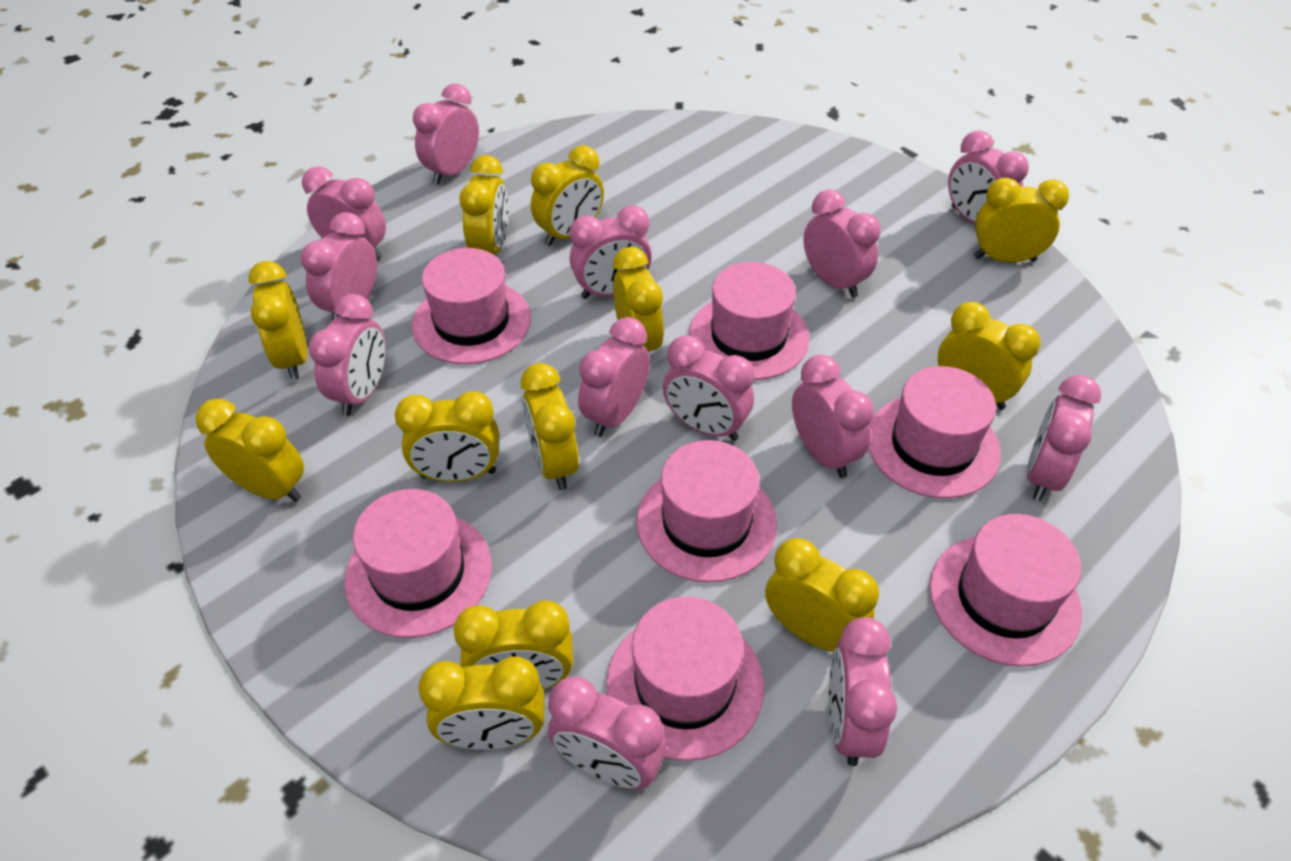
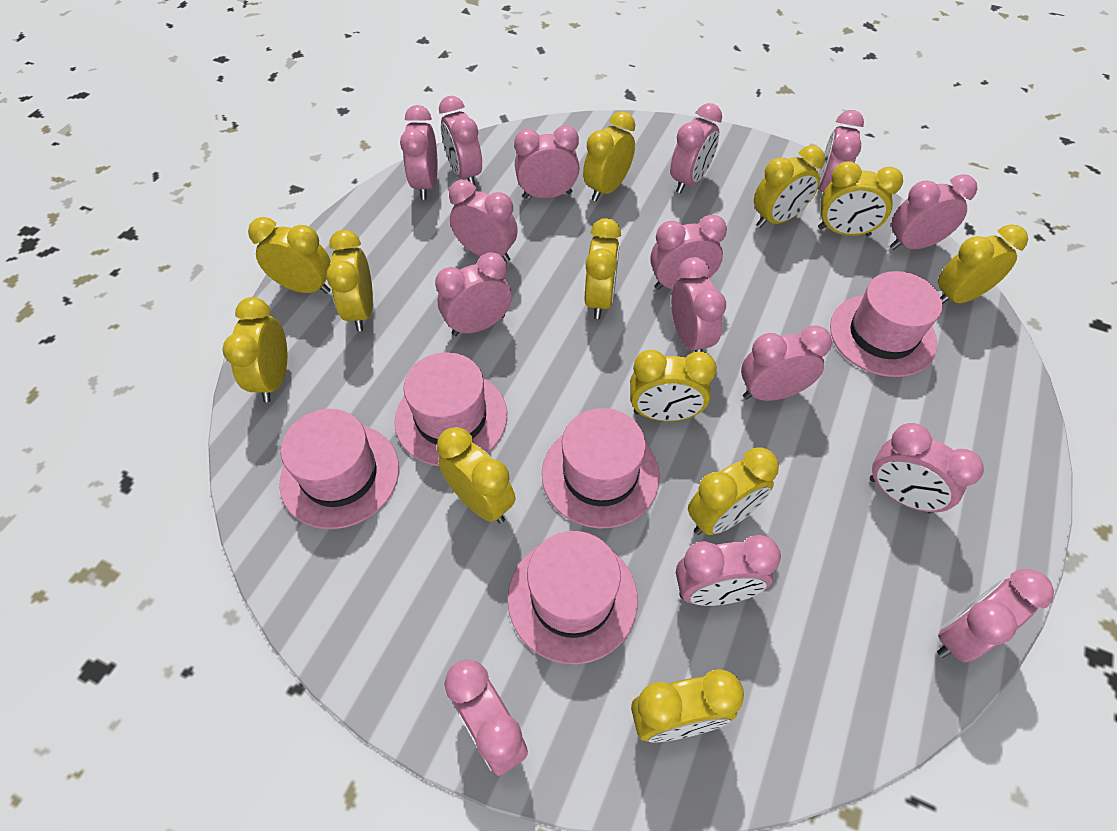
pink clock: 13 -> 15
pink hat: 7 -> 5

